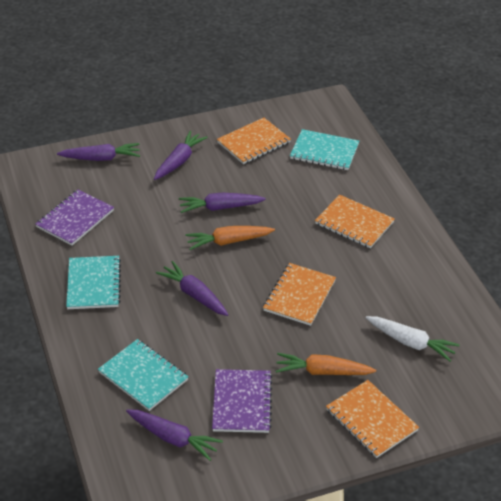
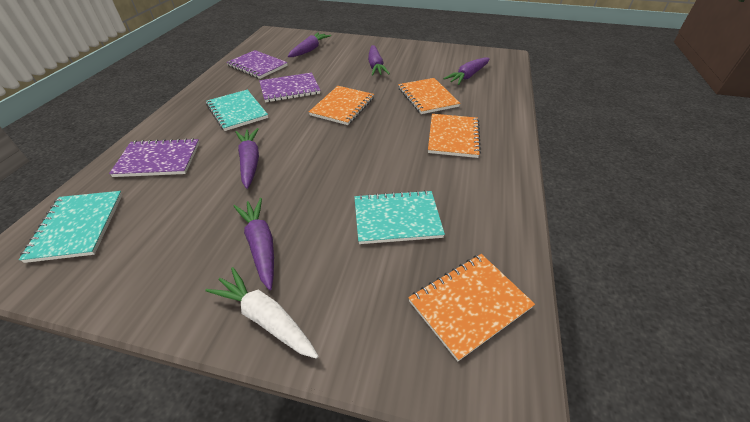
orange carrot: 2 -> 0
purple notebook: 2 -> 3

